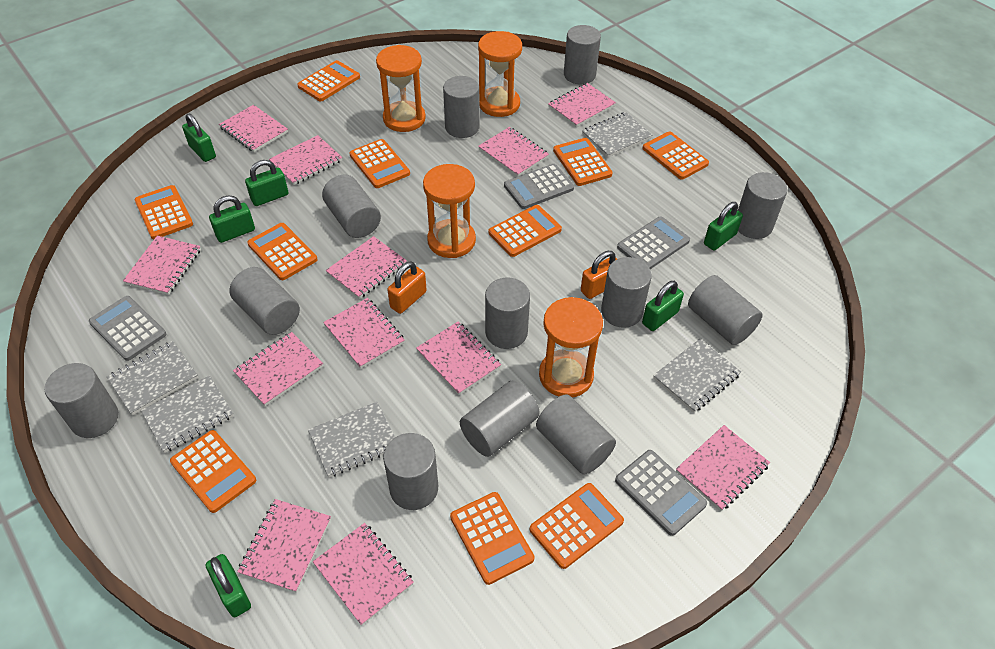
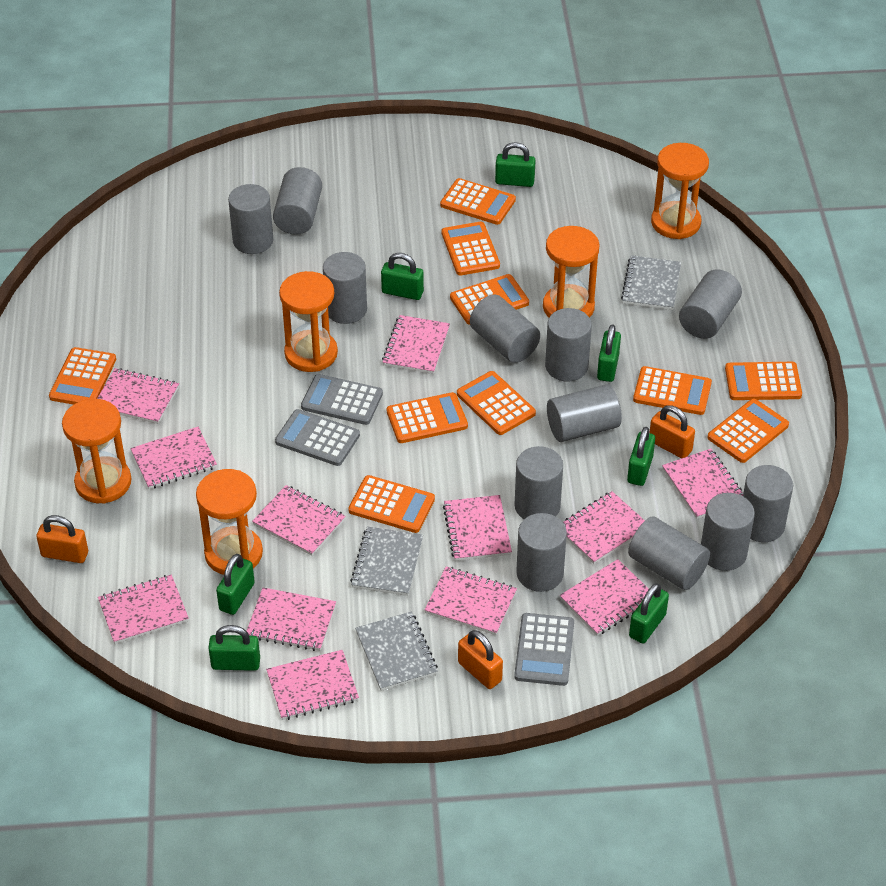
green padlock: 6 -> 7
grey calculator: 4 -> 3
grey notebook: 5 -> 3
orange hourglass: 4 -> 5
orange padlock: 2 -> 3

